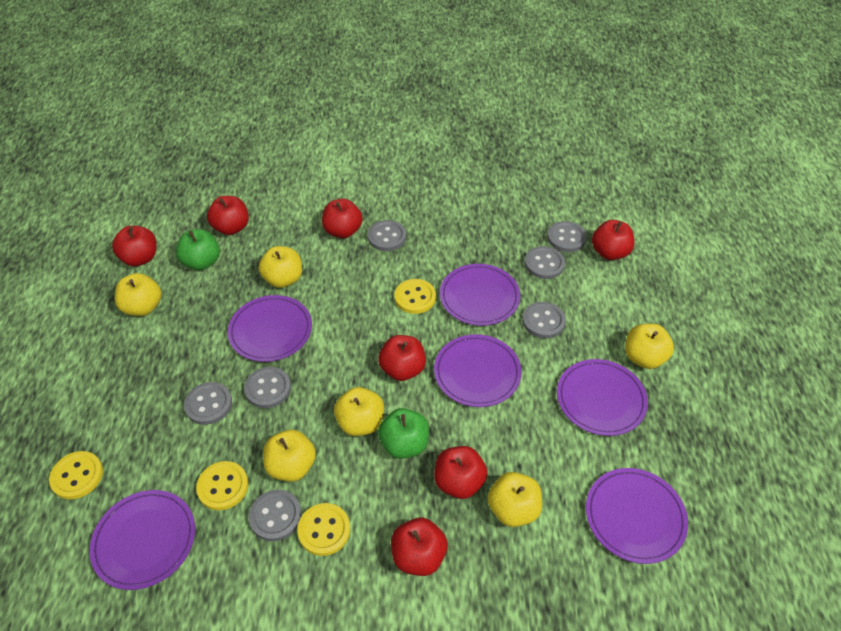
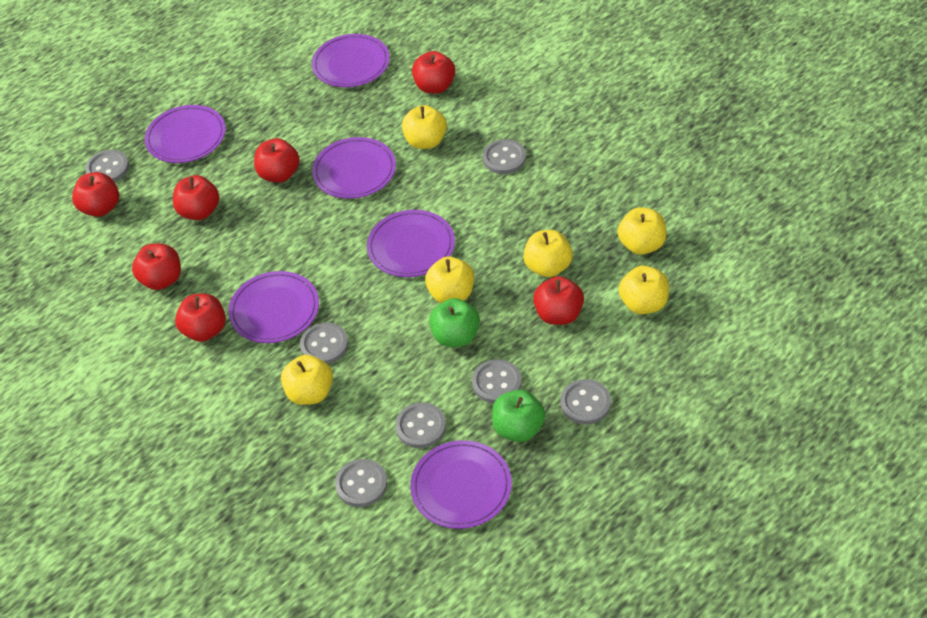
yellow button: 4 -> 0

